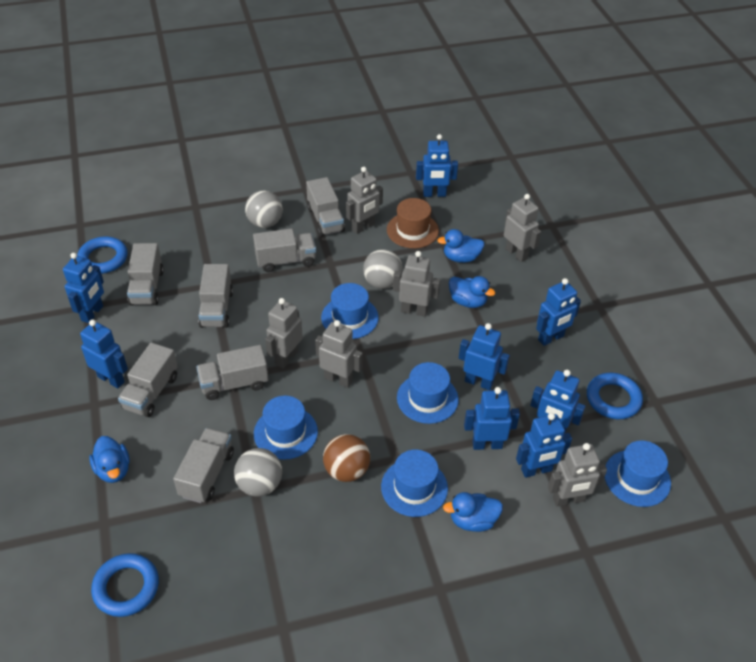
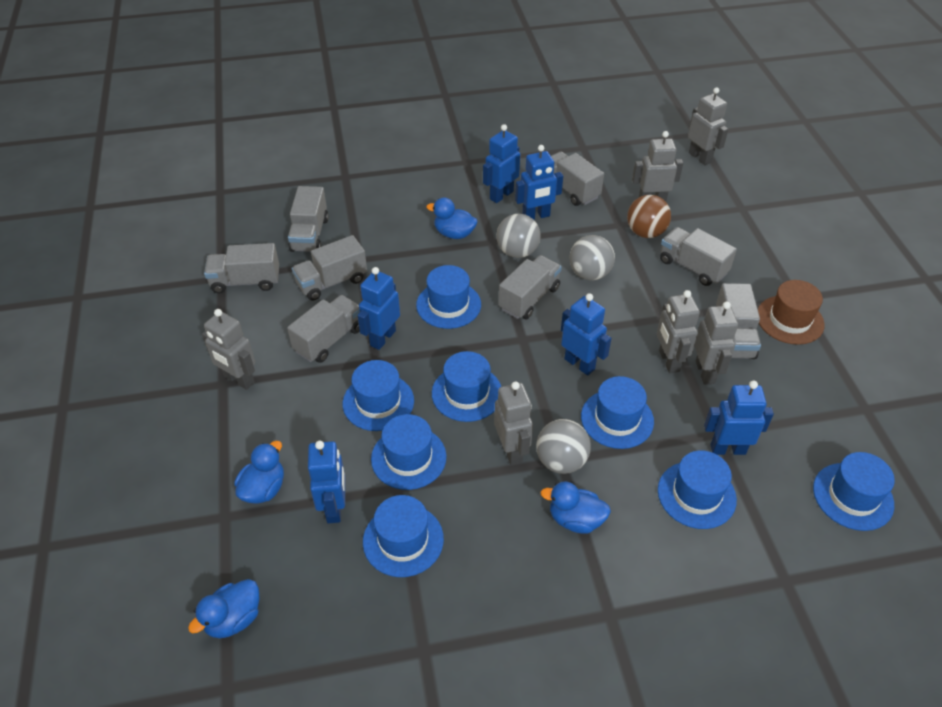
blue hat: 5 -> 8
blue ring: 3 -> 0
blue robot: 8 -> 6
grey truck: 7 -> 8

